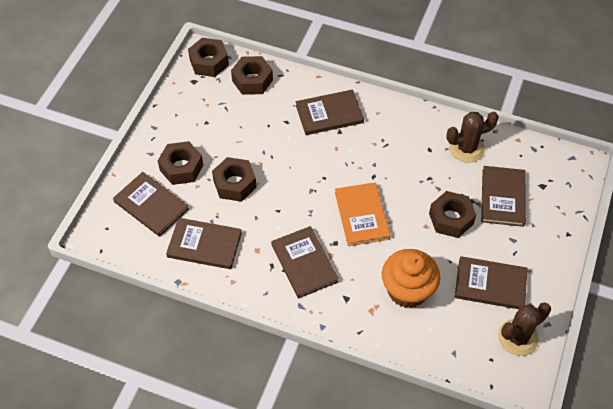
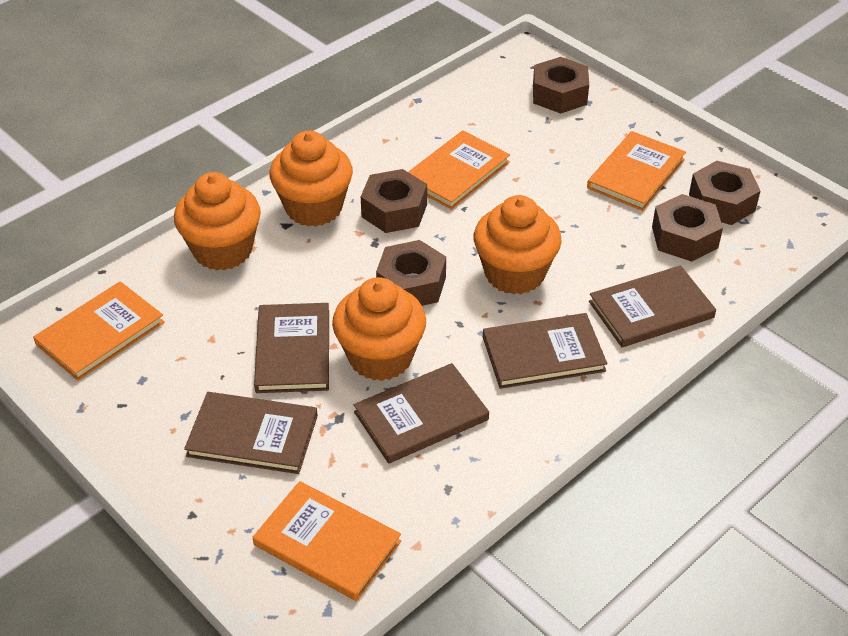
brown book: 6 -> 5
brown cactus: 2 -> 0
orange book: 1 -> 4
orange cupcake: 1 -> 4

